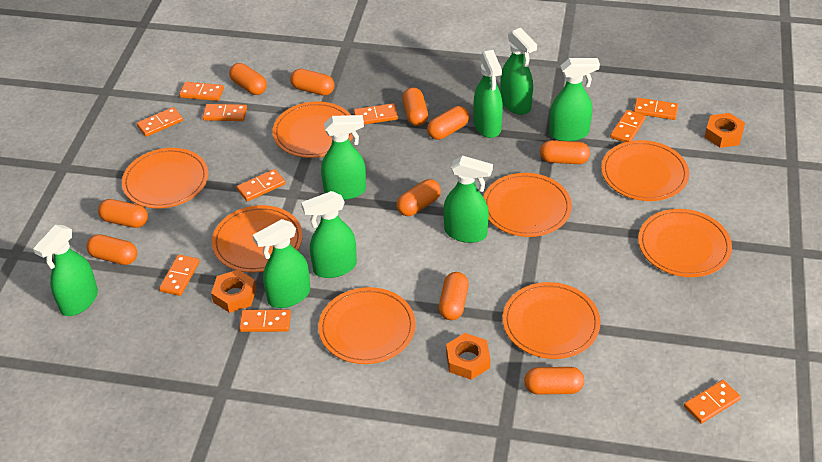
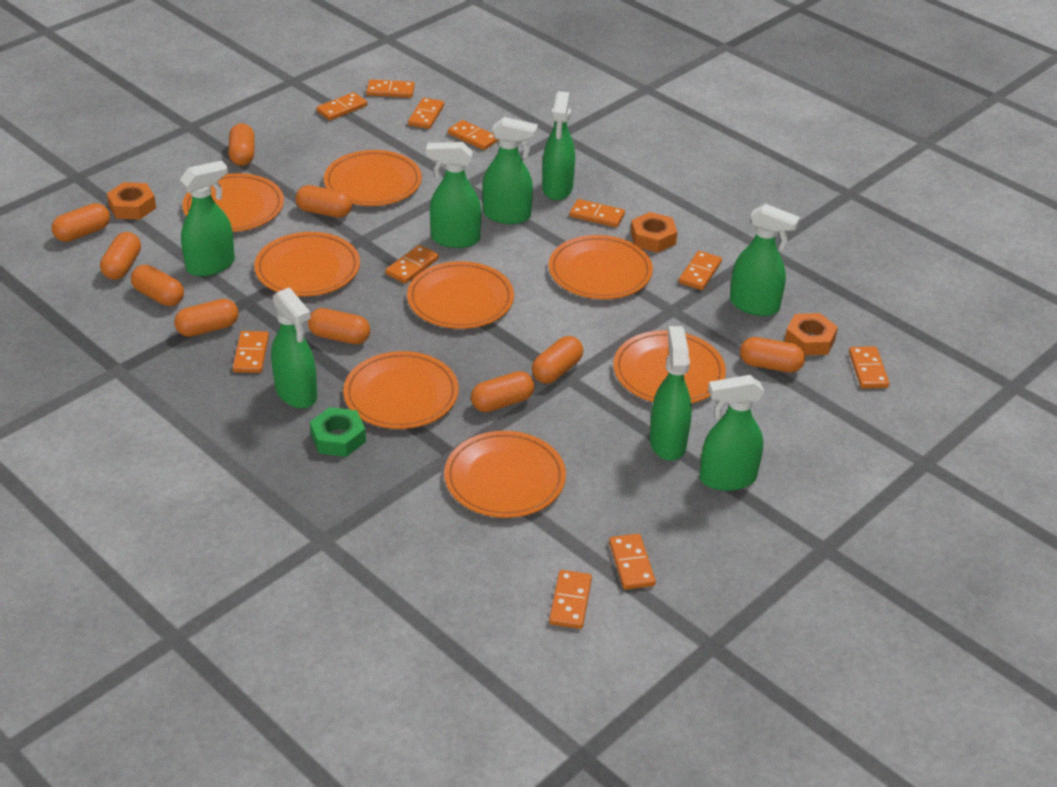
green nut: 0 -> 1
orange domino: 10 -> 11

